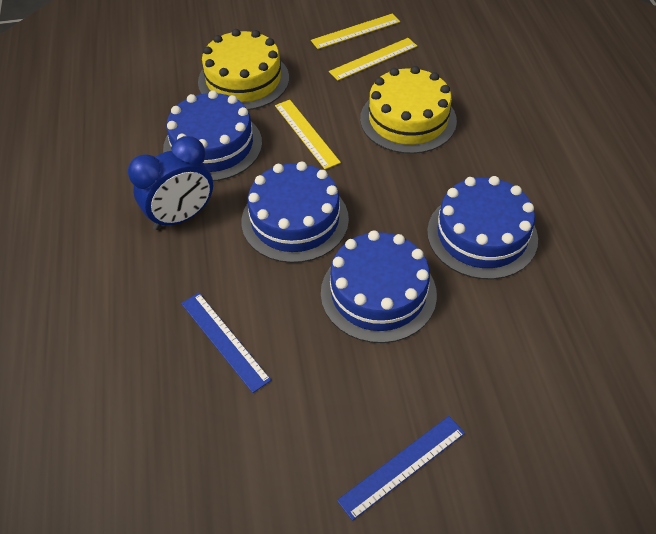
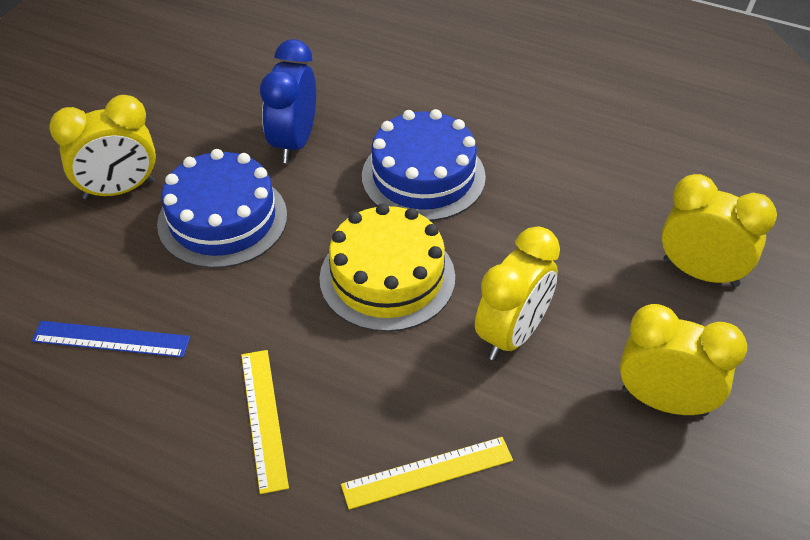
blue cake: 4 -> 2
blue ruler: 2 -> 1
yellow cake: 2 -> 1
yellow clock: 0 -> 4
yellow ruler: 3 -> 2

